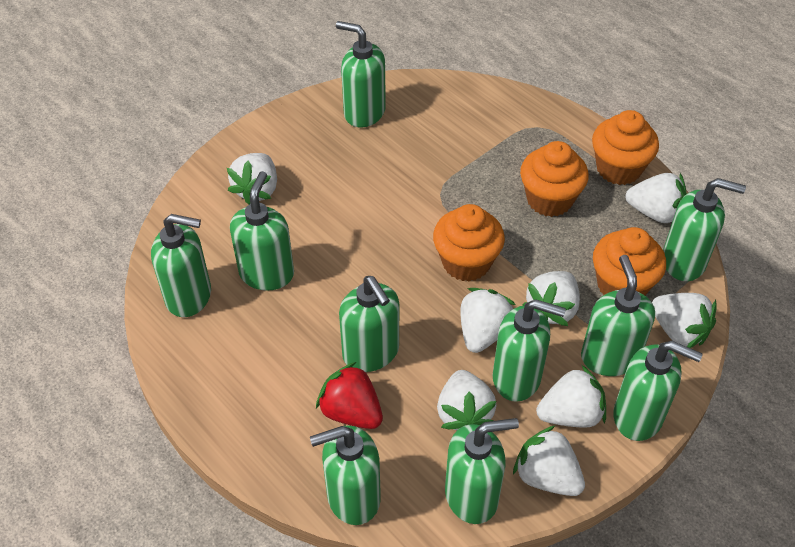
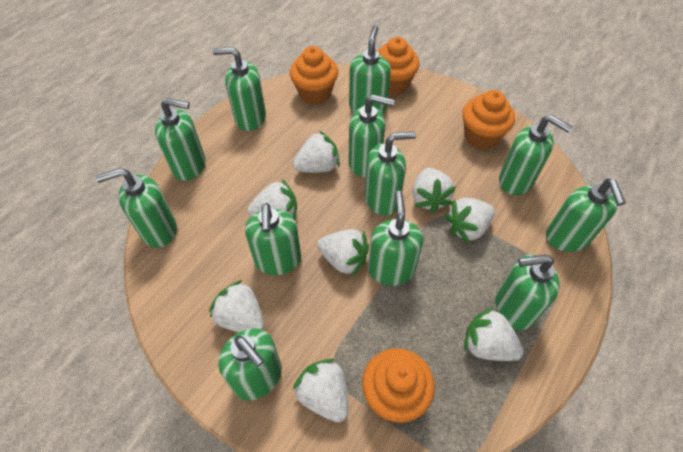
green soap dispenser: 10 -> 12
red strawberry: 1 -> 0

